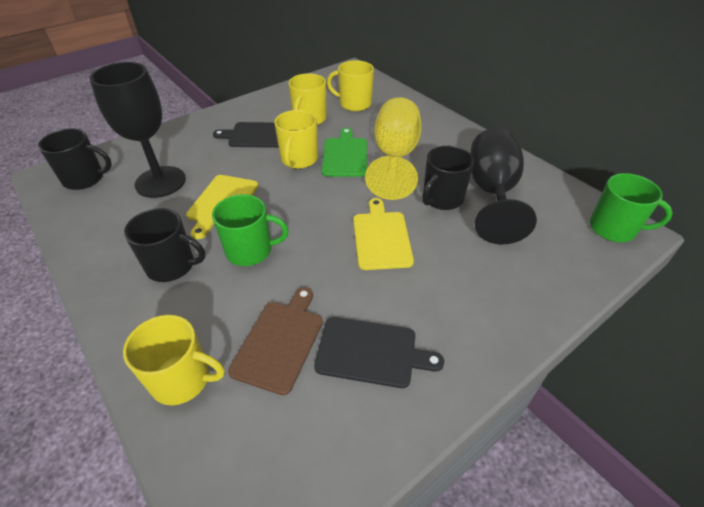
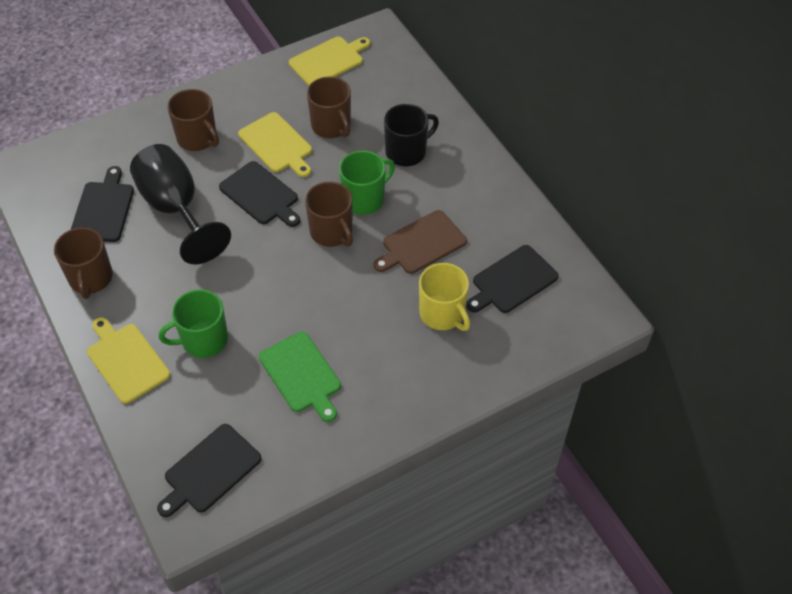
black cutting board: 2 -> 4
black goblet: 2 -> 1
black mug: 3 -> 1
brown mug: 0 -> 4
yellow cutting board: 2 -> 3
yellow goblet: 1 -> 0
yellow mug: 4 -> 1

